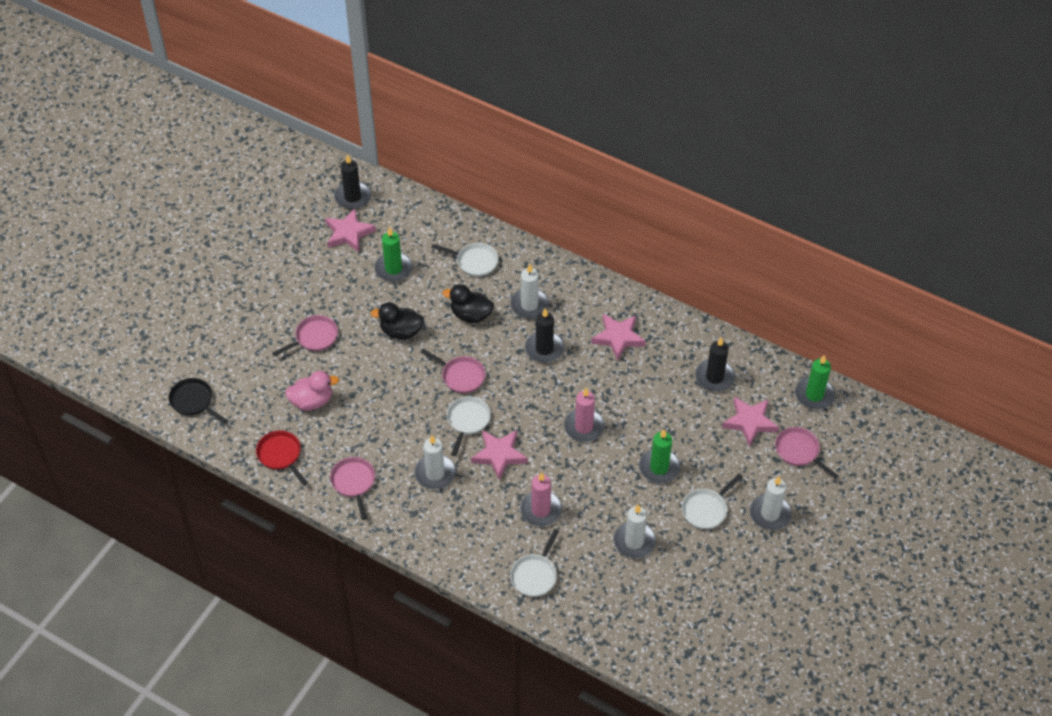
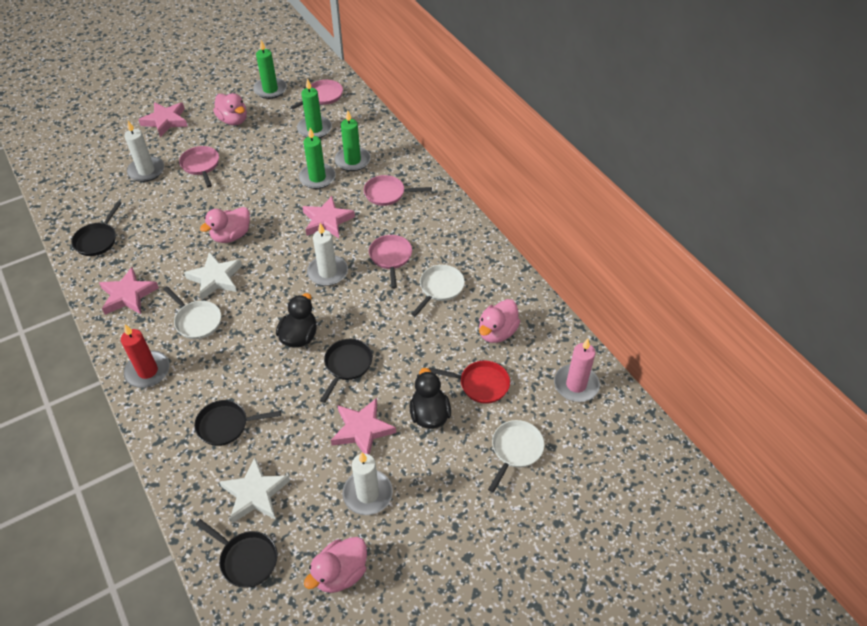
black candle: 3 -> 0
black pan: 1 -> 4
green candle: 3 -> 4
pink candle: 2 -> 1
pink duck: 1 -> 4
red candle: 0 -> 1
white candle: 4 -> 3
white pan: 4 -> 3
white star: 0 -> 2

